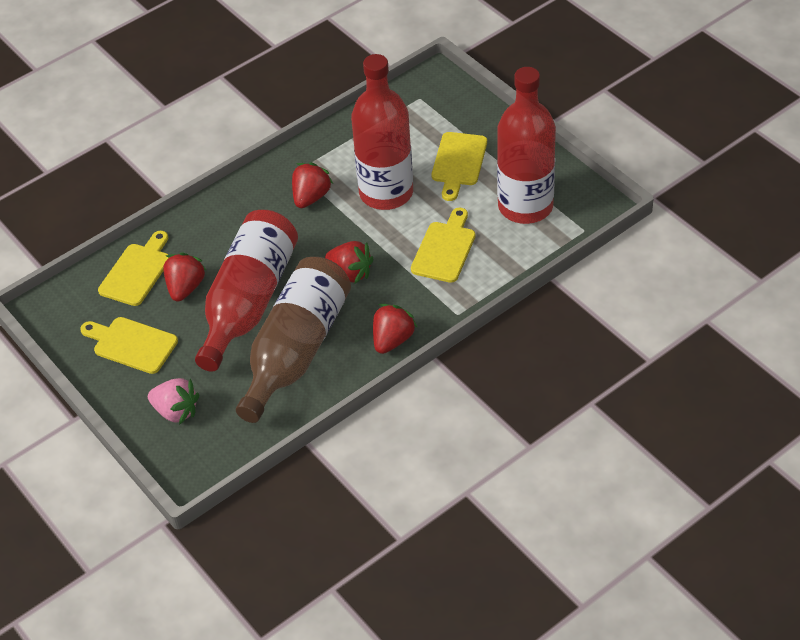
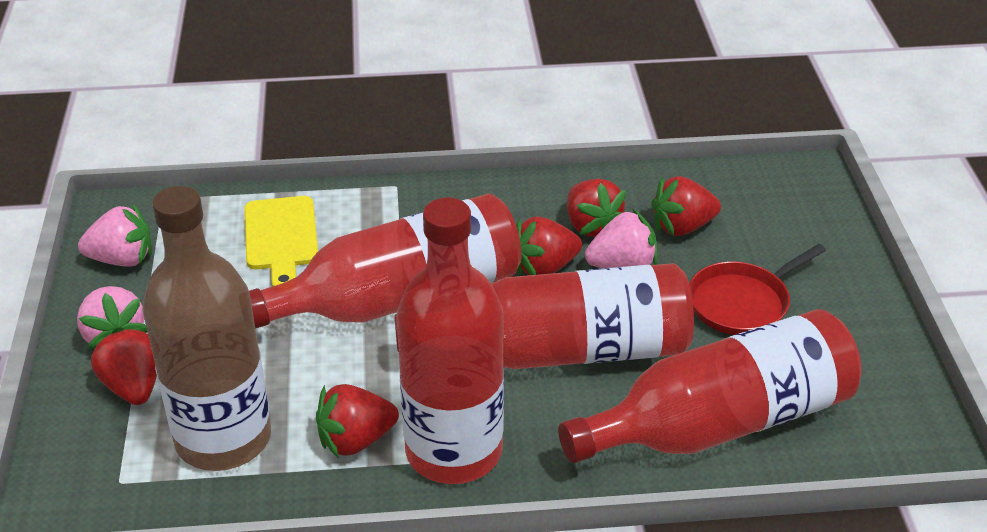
pink strawberry: 1 -> 3
red bottle: 3 -> 4
red pan: 0 -> 1
red strawberry: 4 -> 5
yellow cutting board: 4 -> 1

